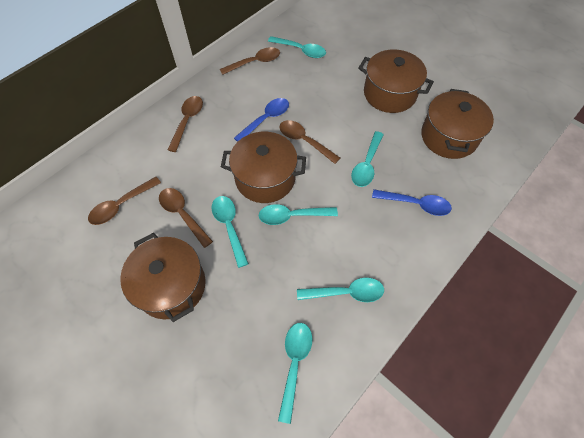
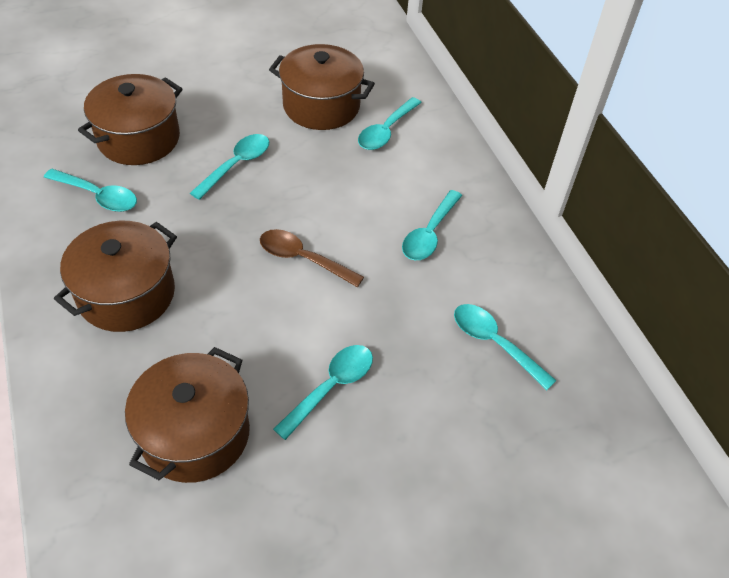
blue spoon: 2 -> 0
brown spoon: 5 -> 1

